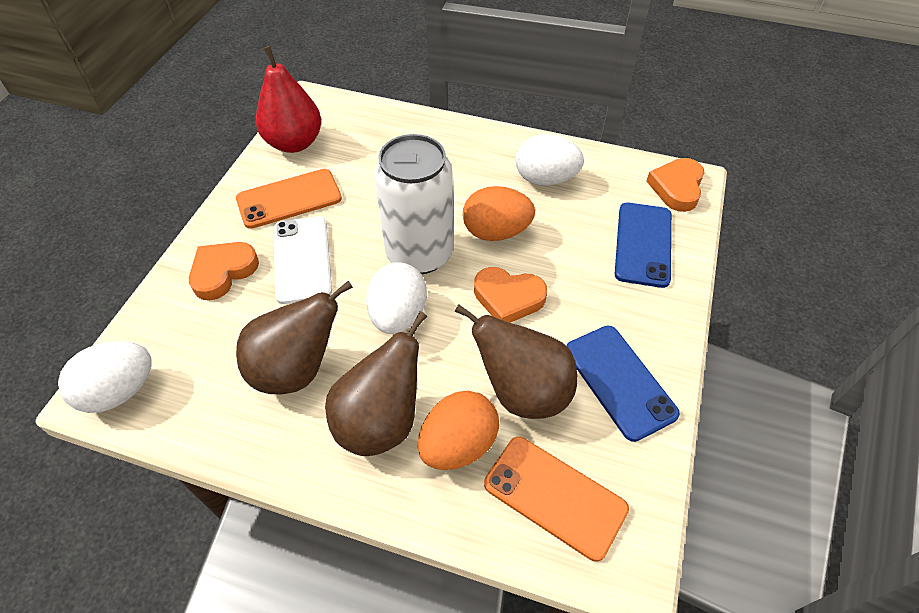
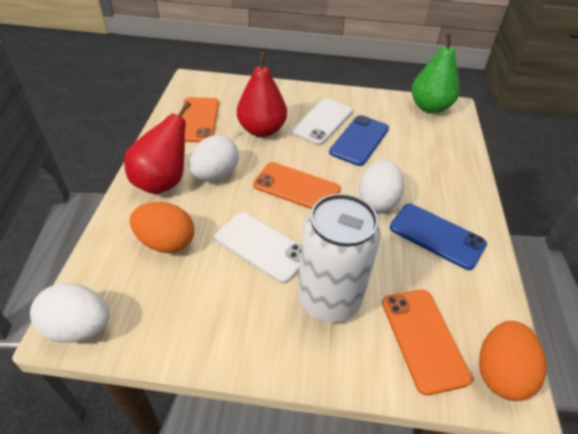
brown pear: 3 -> 0
green pear: 0 -> 1
orange heart: 3 -> 0
orange phone: 2 -> 3
red pear: 1 -> 2
white phone: 1 -> 2

